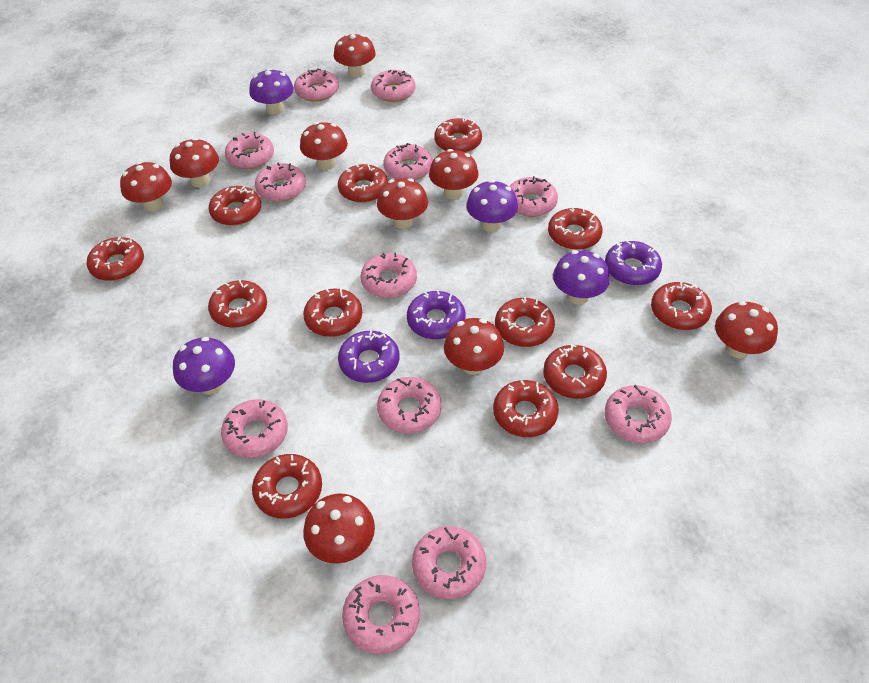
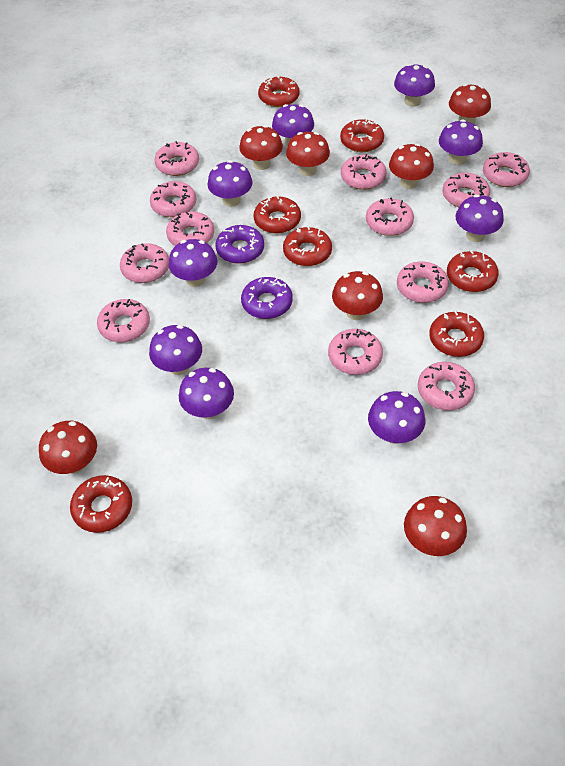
purple donut: 3 -> 2
purple mushroom: 4 -> 9
red donut: 12 -> 7
red mushroom: 9 -> 7

